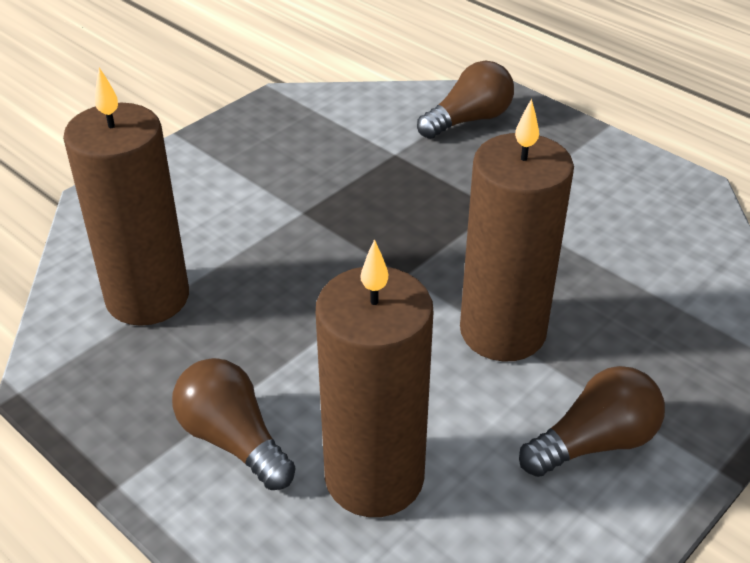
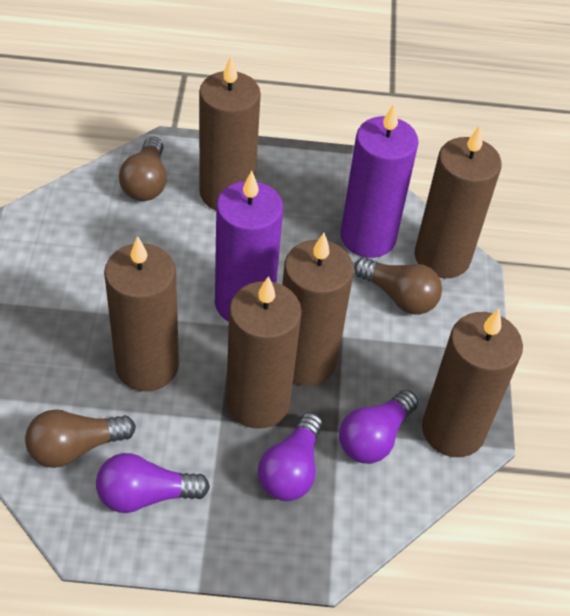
brown candle: 3 -> 6
purple candle: 0 -> 2
purple light bulb: 0 -> 3

